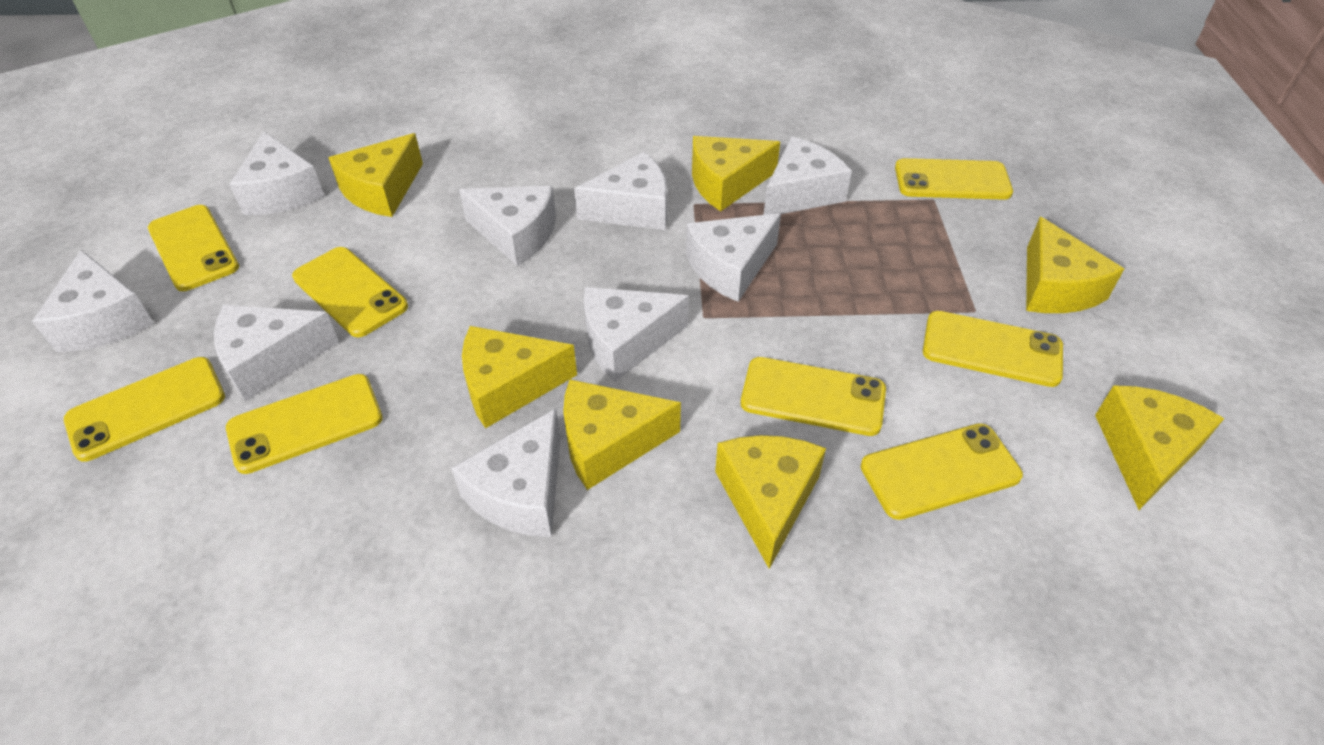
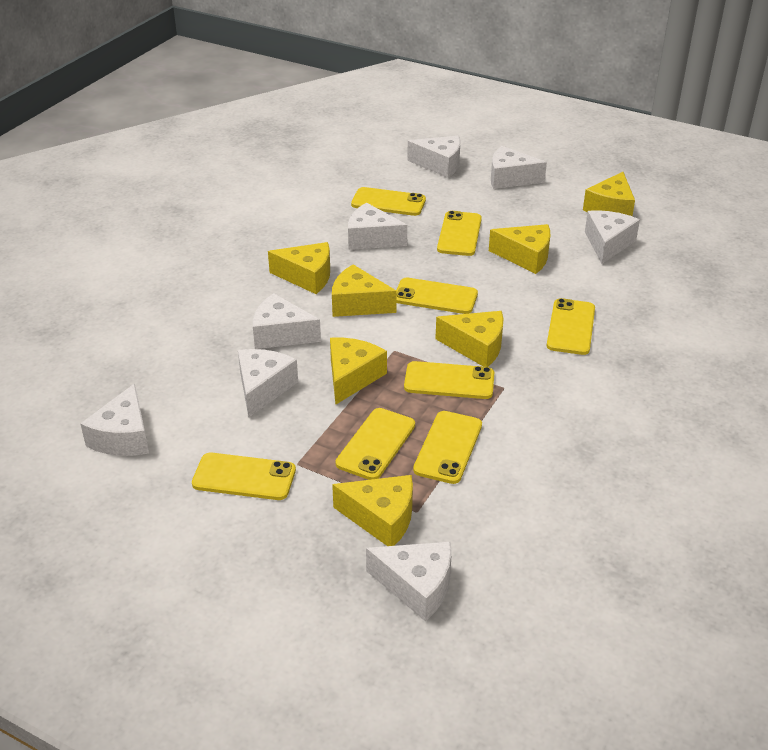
white cheese: 9 -> 8

